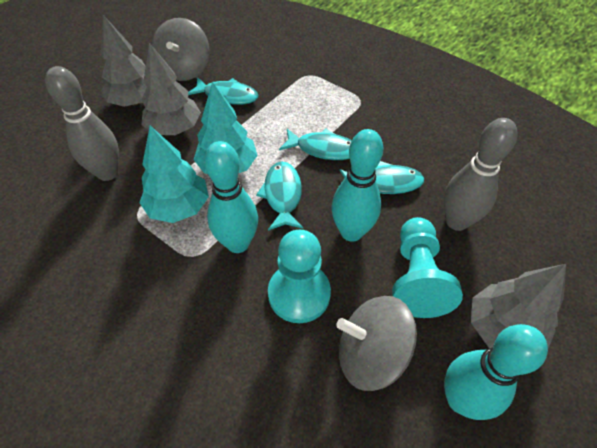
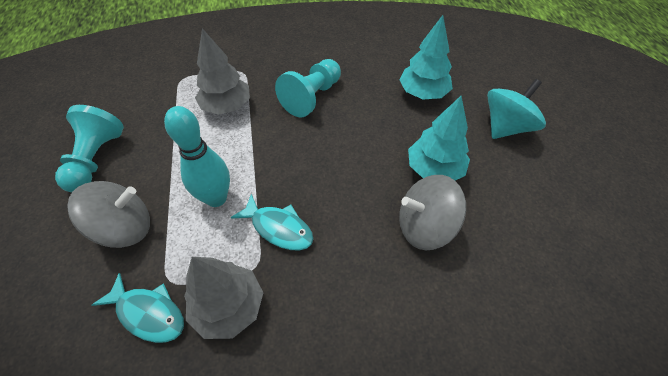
grey bowling pin: 2 -> 0
grey tree: 3 -> 2
turquoise bowling pin: 3 -> 1
turquoise fish: 4 -> 2
turquoise spinning top: 0 -> 1

